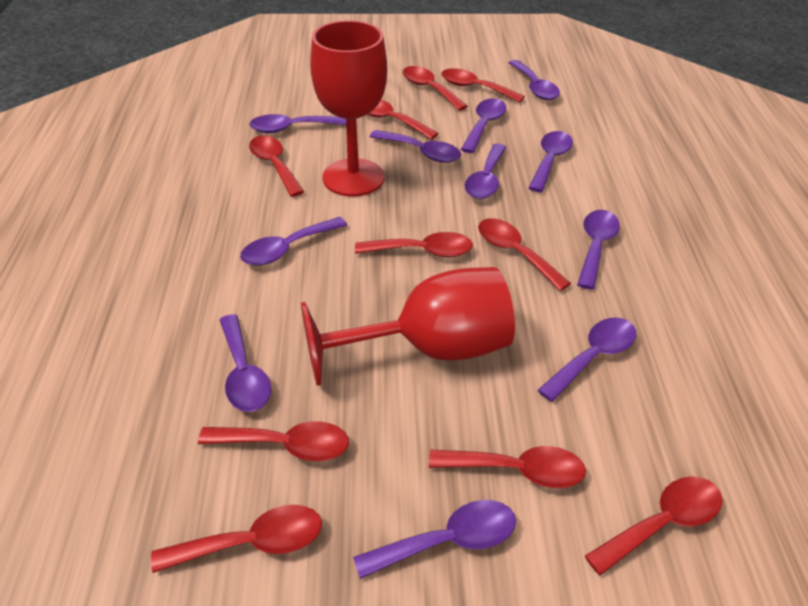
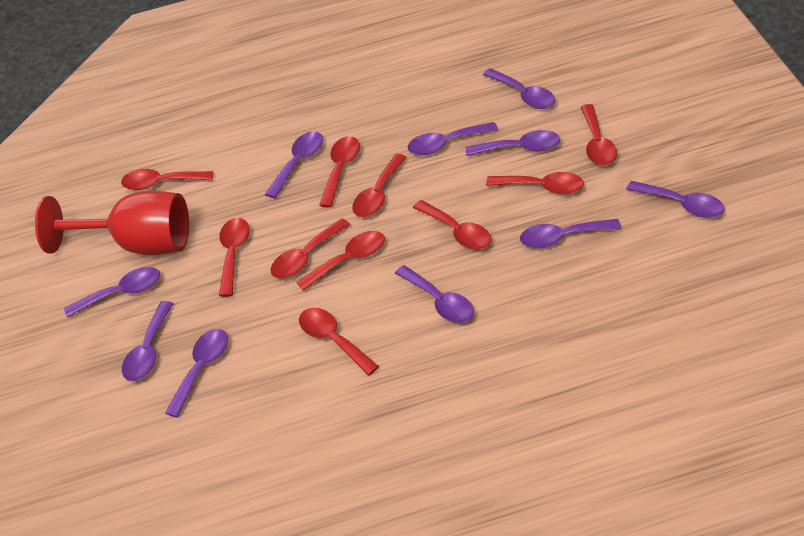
purple spoon: 11 -> 10
red goblet: 2 -> 1

